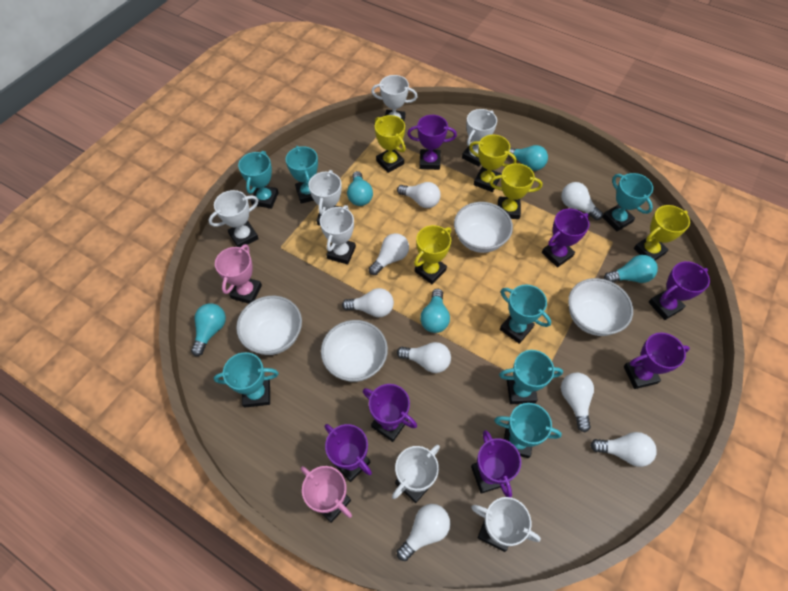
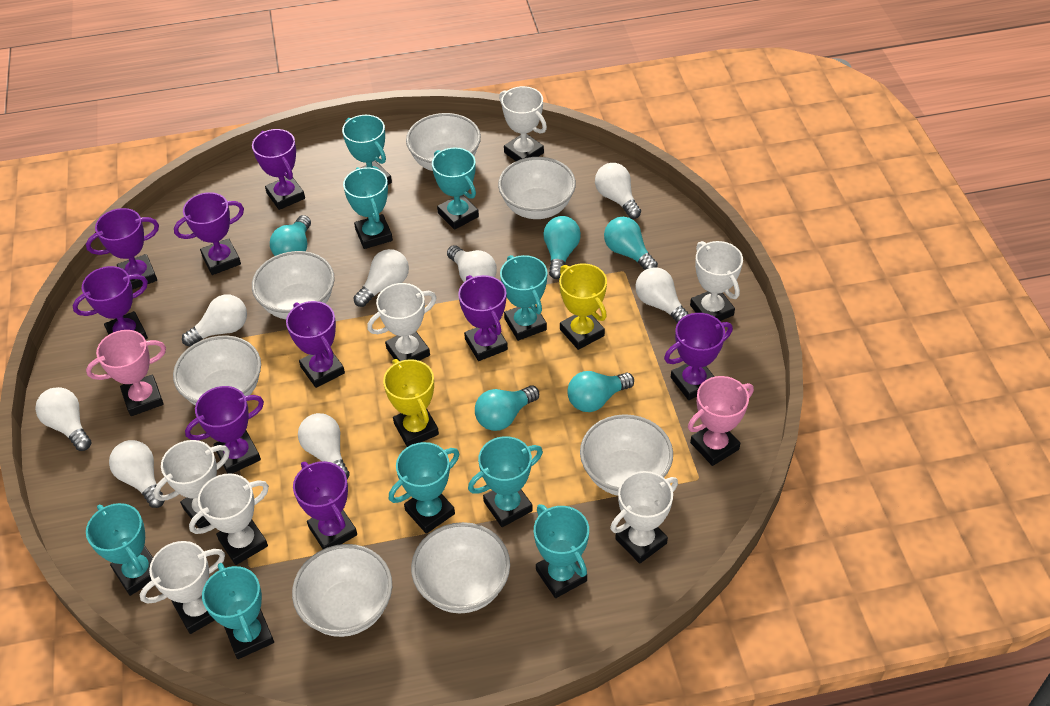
purple trophy: 7 -> 9
turquoise trophy: 7 -> 9
white bowl: 4 -> 7
yellow trophy: 5 -> 2

